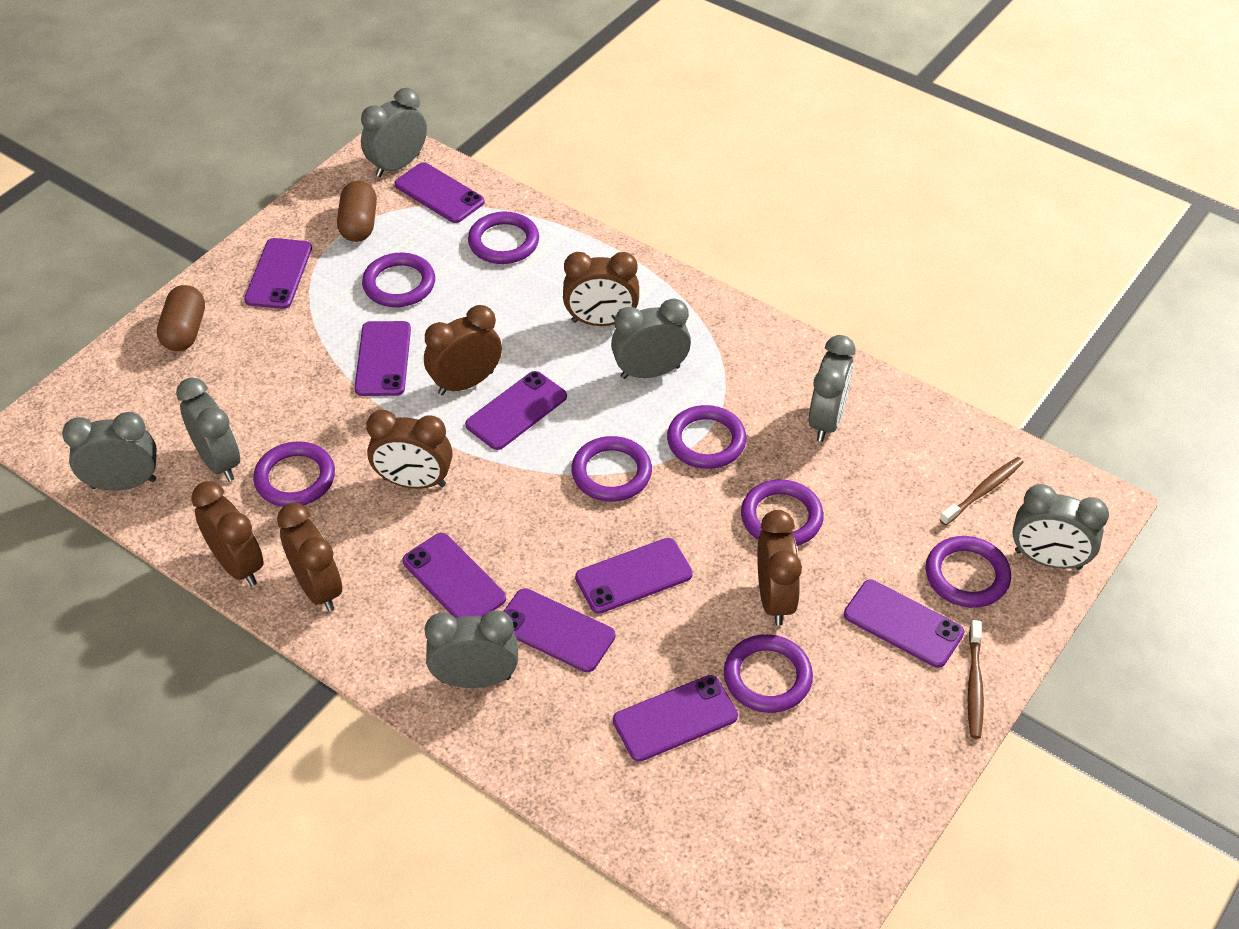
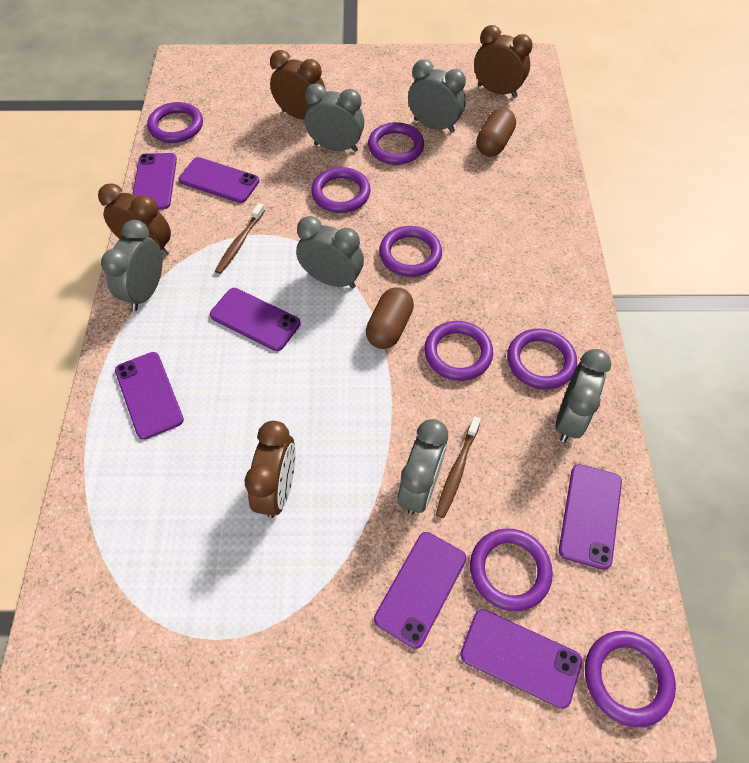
brown clock: 6 -> 4
grey clock: 7 -> 6
purple phone: 9 -> 7

